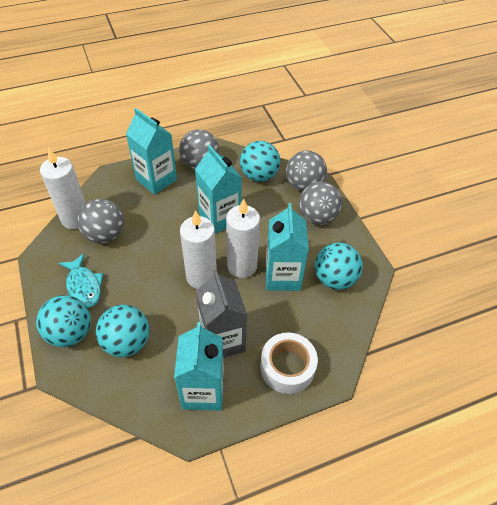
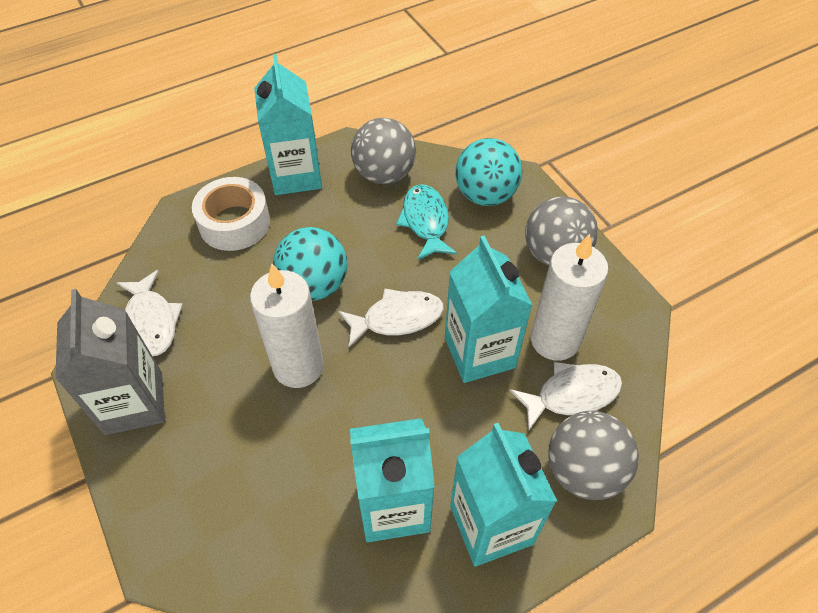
grey ball: 4 -> 3
turquoise ball: 4 -> 2
white candle: 3 -> 2
white fish: 0 -> 3

